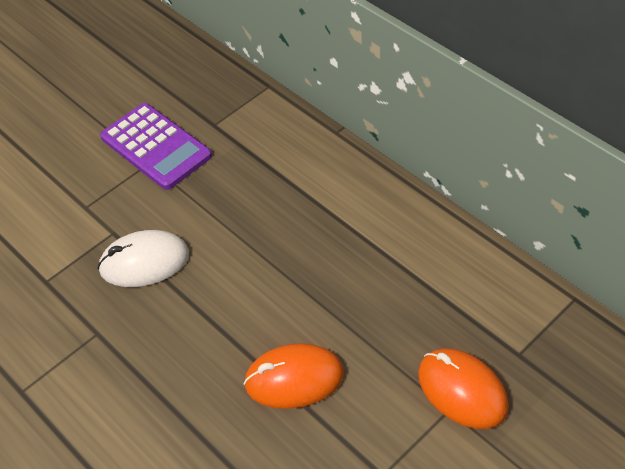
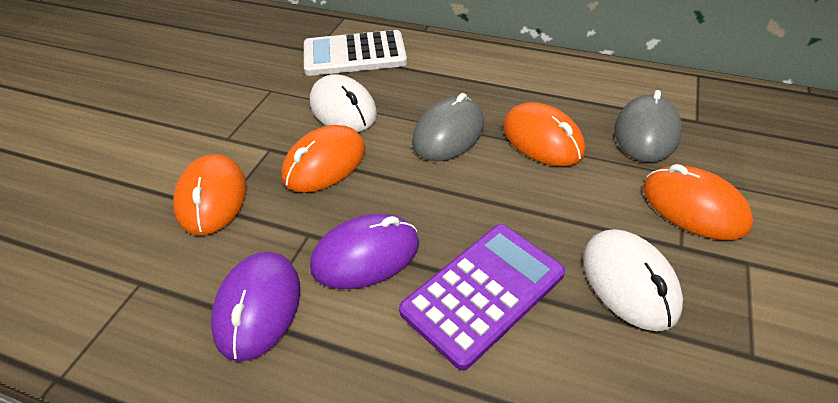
grey mouse: 0 -> 2
orange mouse: 2 -> 4
purple mouse: 0 -> 2
white calculator: 0 -> 1
white mouse: 1 -> 2

